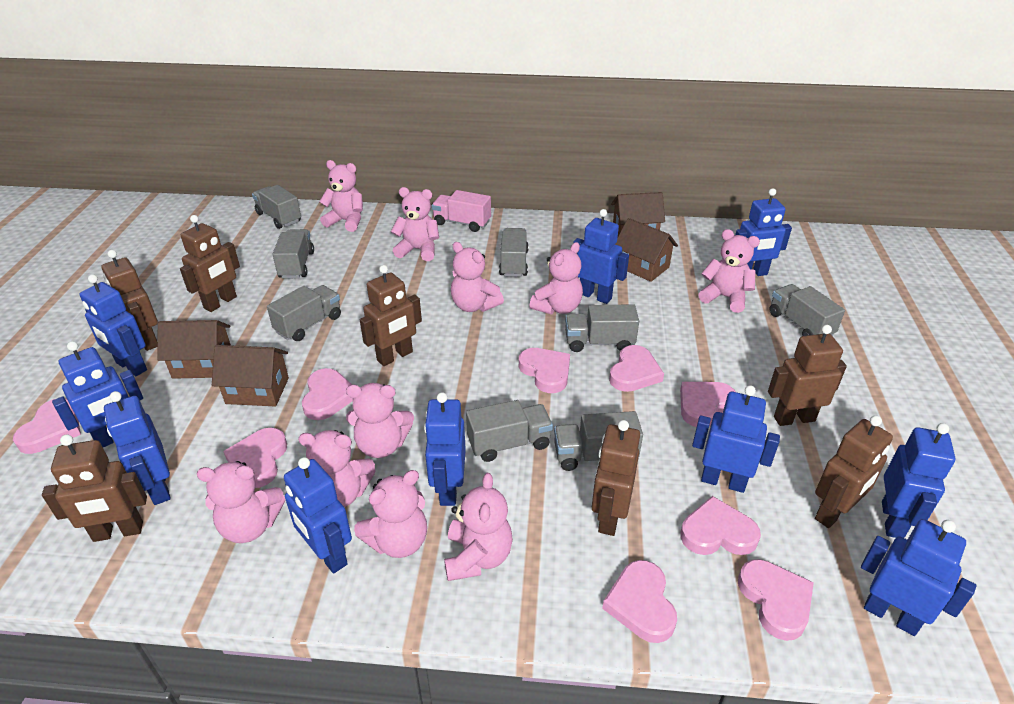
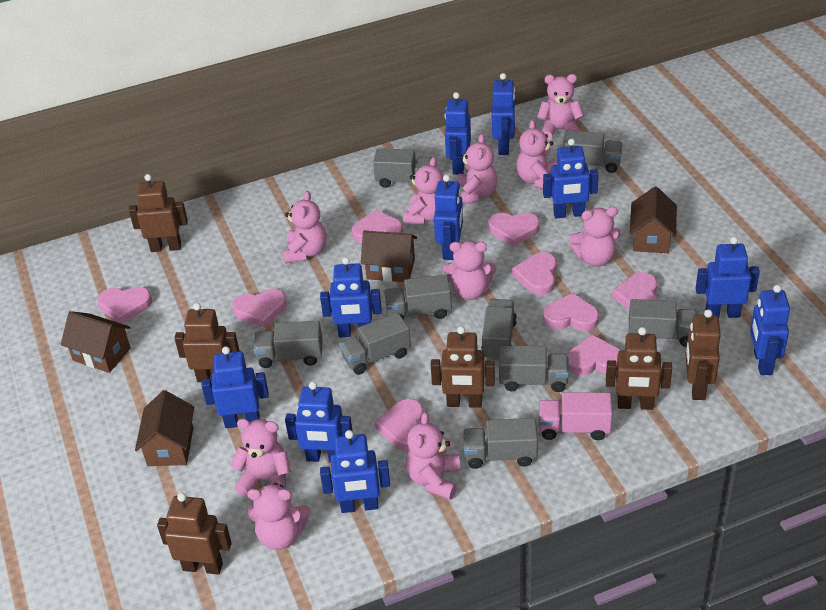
brown robot: 7 -> 6
grey truck: 8 -> 9

